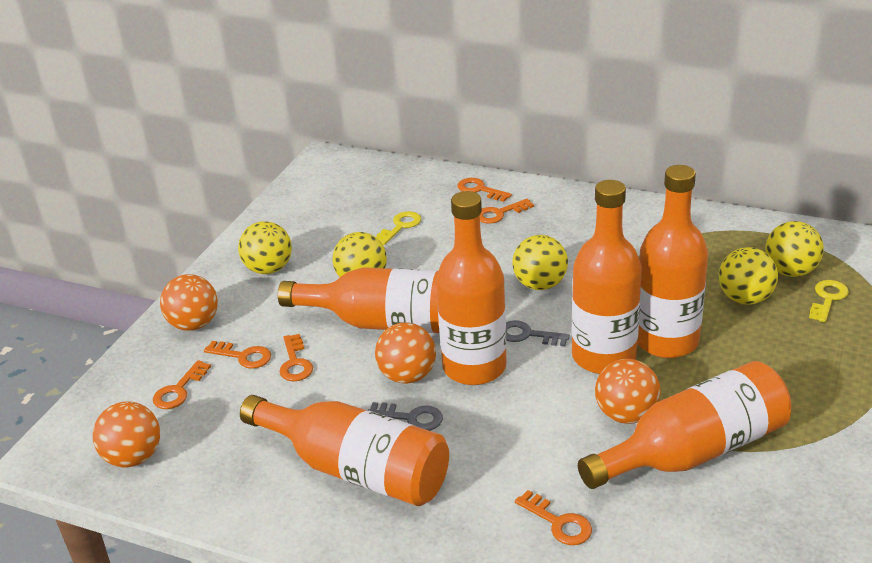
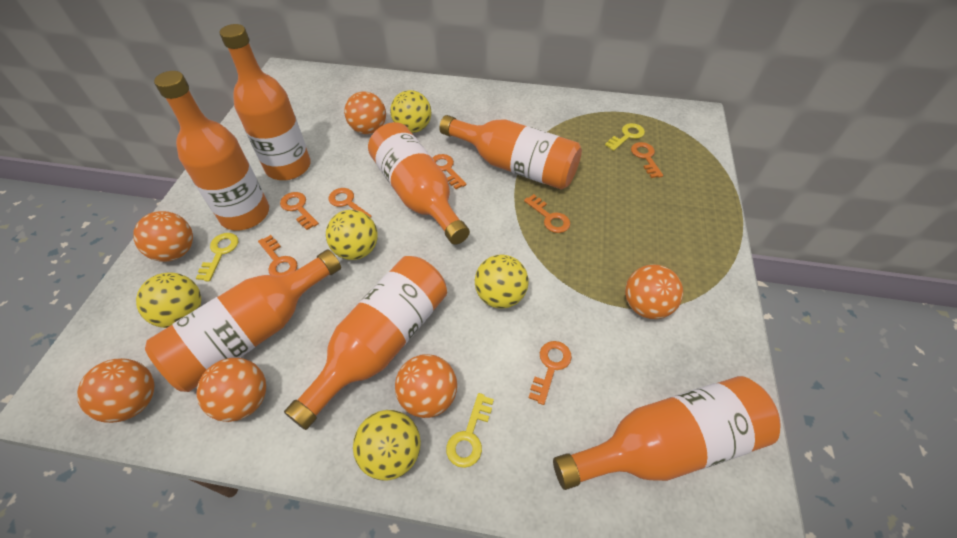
grey key: 2 -> 0
orange ball: 4 -> 6
orange bottle: 6 -> 7
orange key: 6 -> 7
yellow key: 2 -> 3

